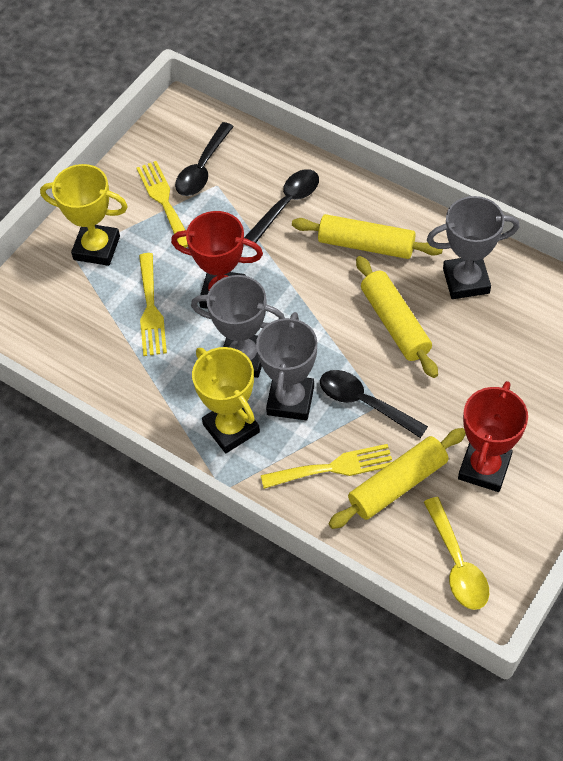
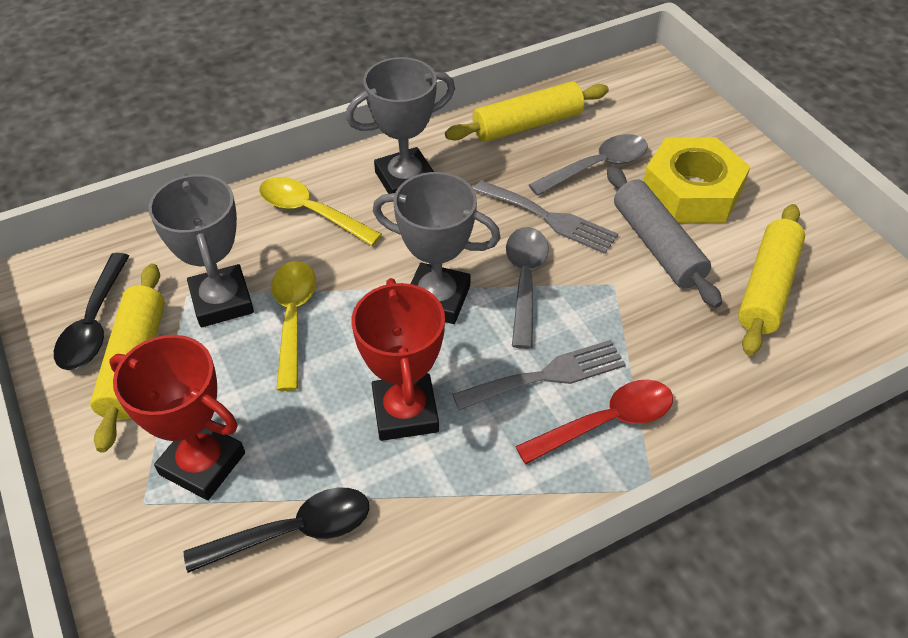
black spoon: 3 -> 2
grey fork: 0 -> 2
grey rolling pin: 0 -> 1
grey spoon: 0 -> 2
red spoon: 0 -> 1
yellow fork: 3 -> 0
yellow nut: 0 -> 1
yellow spoon: 1 -> 2
yellow trophy: 2 -> 0

